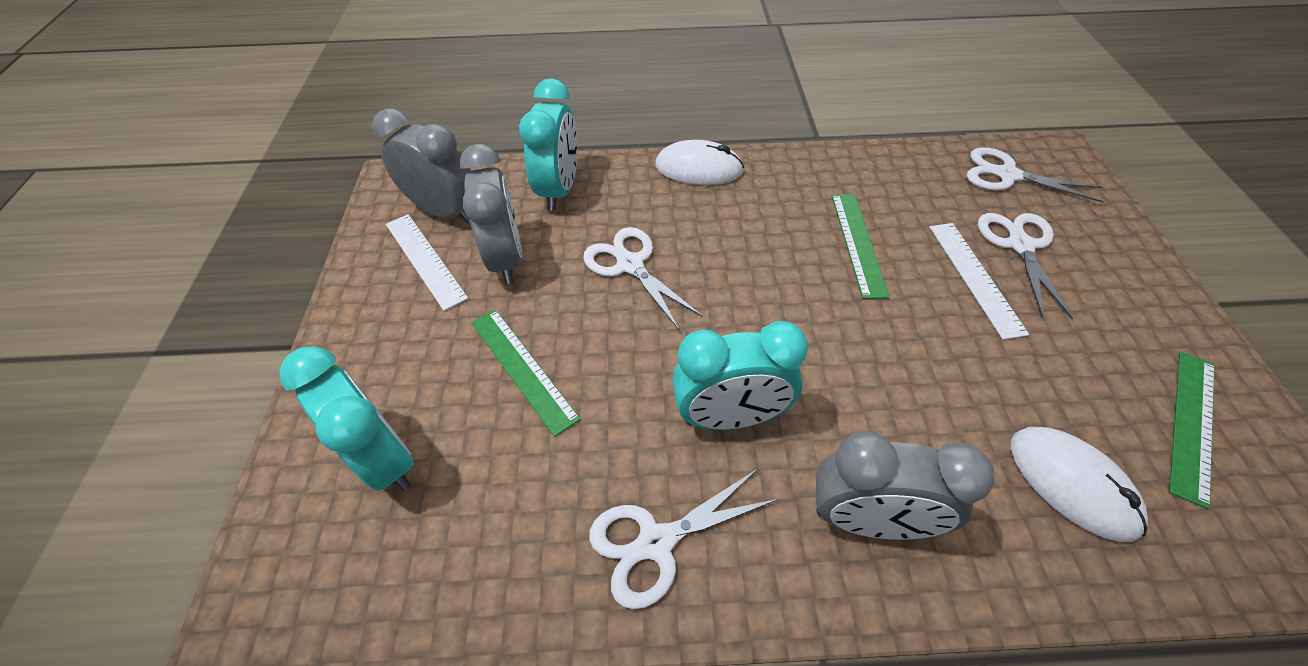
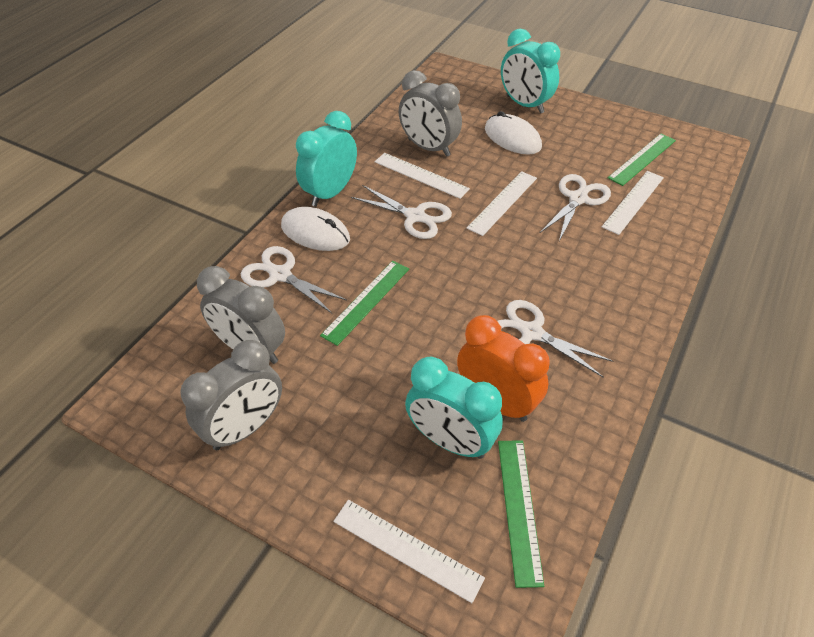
orange clock: 0 -> 1
white ruler: 2 -> 4

